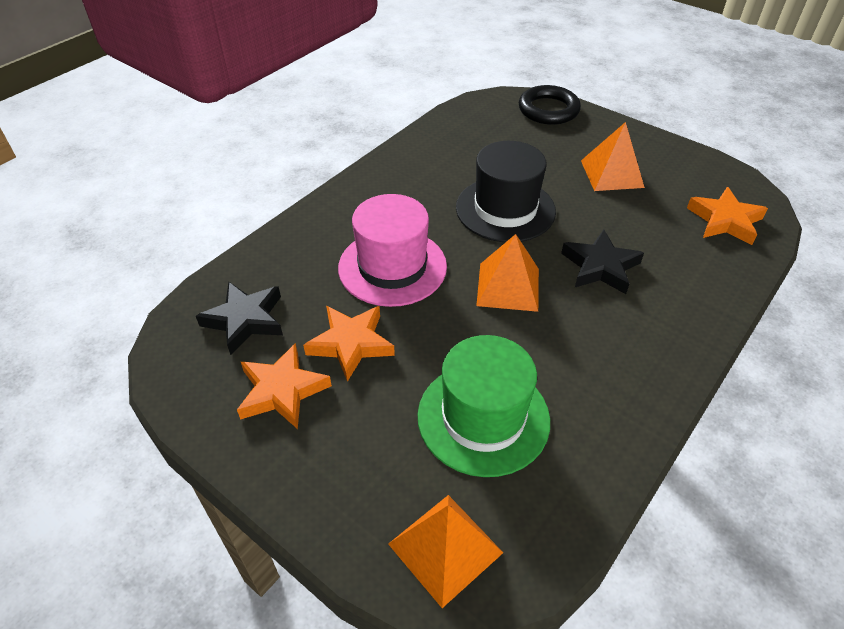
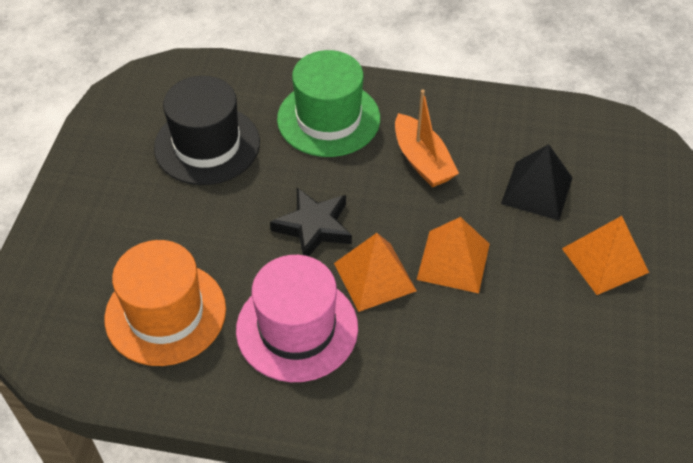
black pyramid: 0 -> 1
black ring: 1 -> 0
black star: 2 -> 1
orange boat: 0 -> 1
orange hat: 0 -> 1
orange star: 3 -> 0

